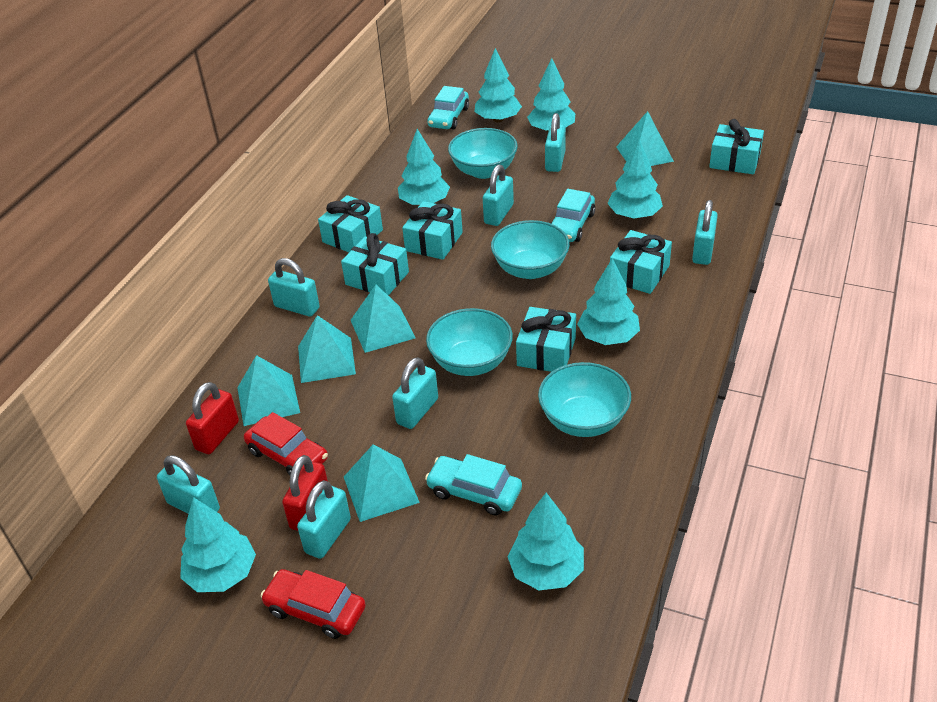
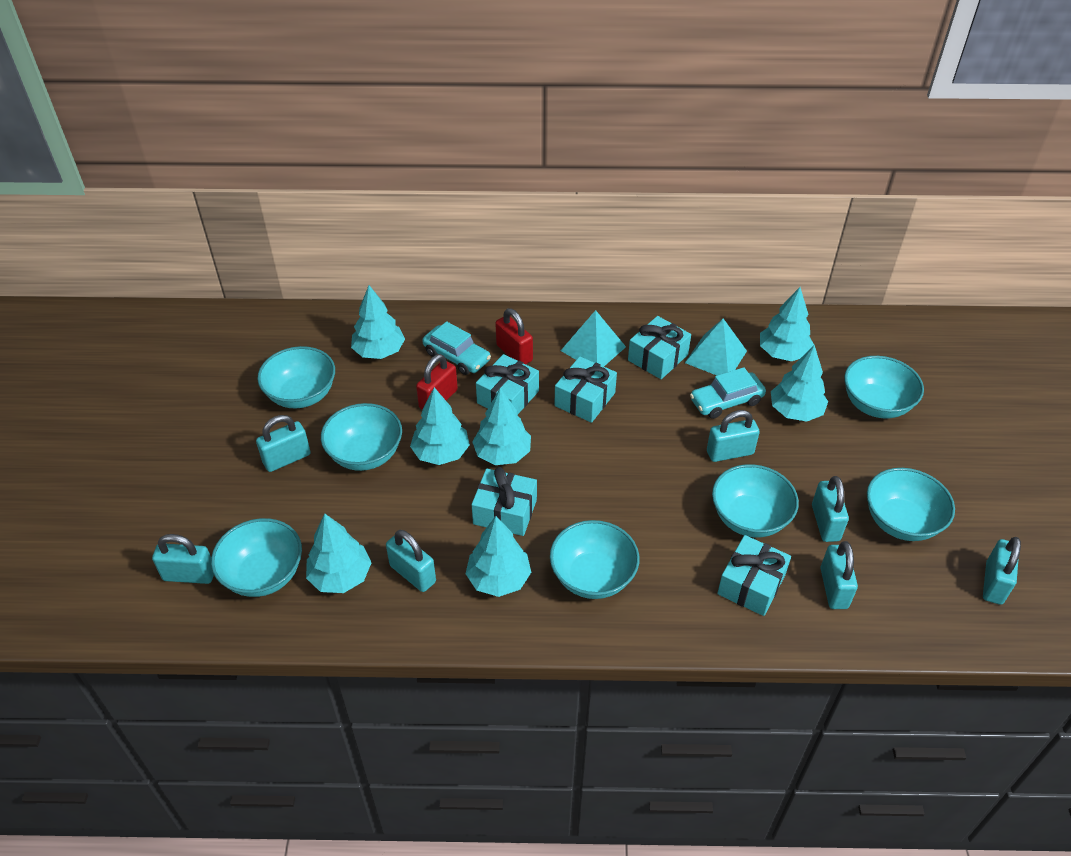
red car: 2 -> 0
turquoise bowl: 4 -> 7
turquoise car: 3 -> 2
turquoise gift: 6 -> 5
turquoise pyramid: 5 -> 2

